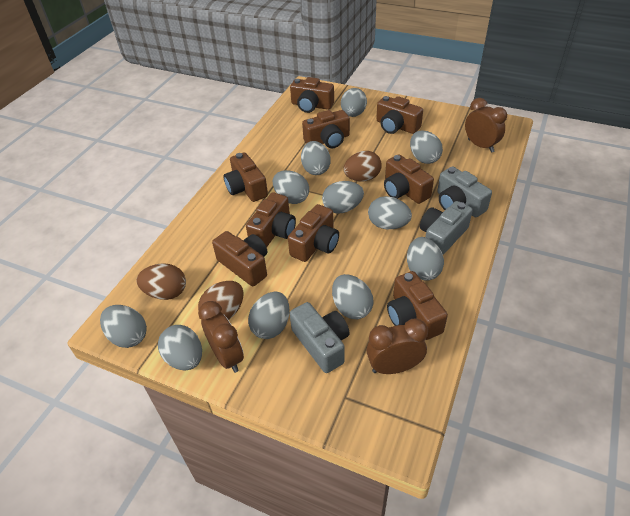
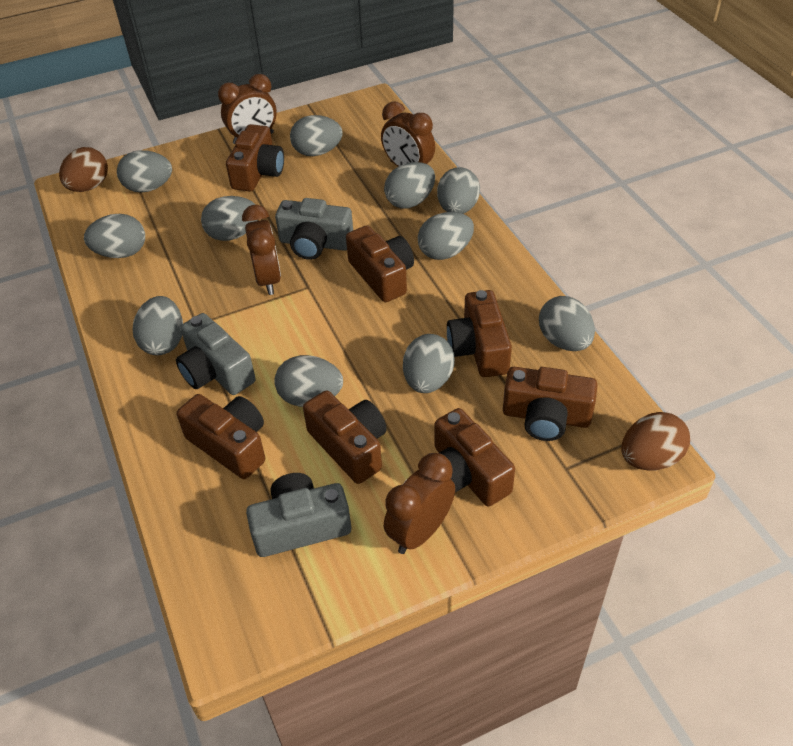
brown camera: 9 -> 7
brown clock: 3 -> 4
brown egg: 3 -> 2

